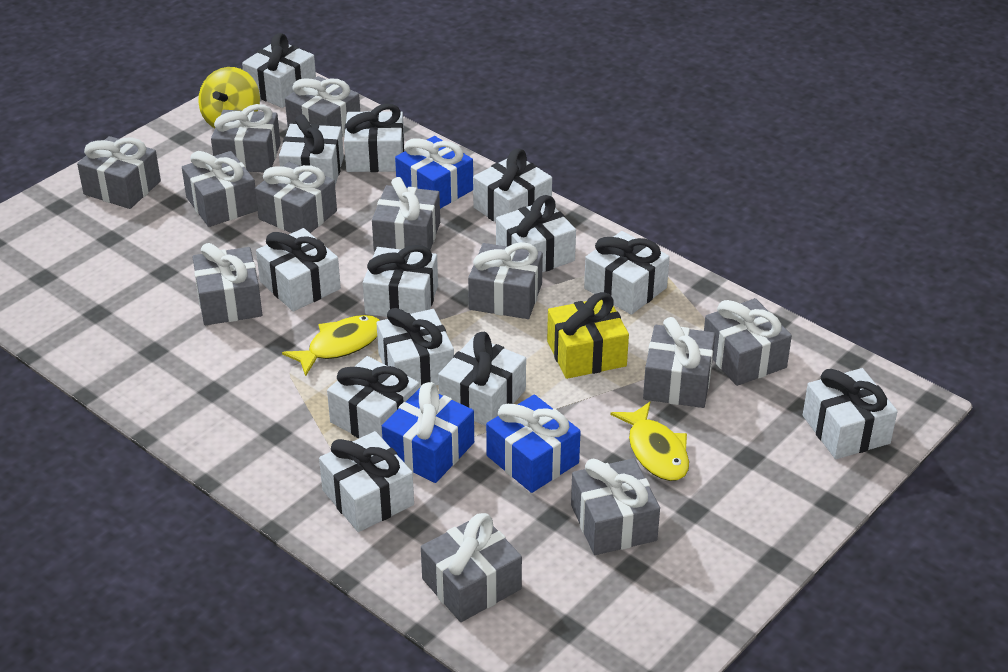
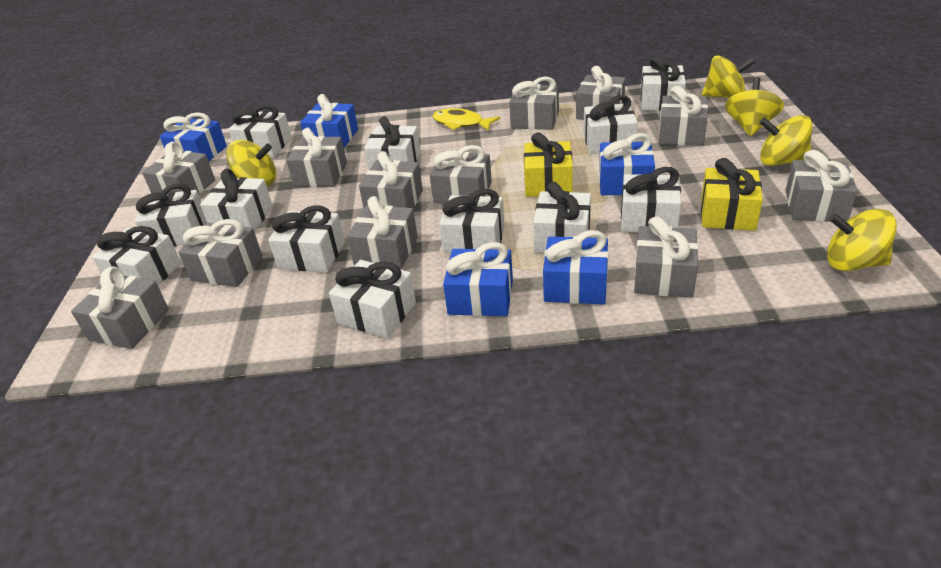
blue gift: 3 -> 5
white gift: 13 -> 12
yellow fish: 2 -> 1
yellow gift: 1 -> 2
yellow spinning top: 1 -> 5

